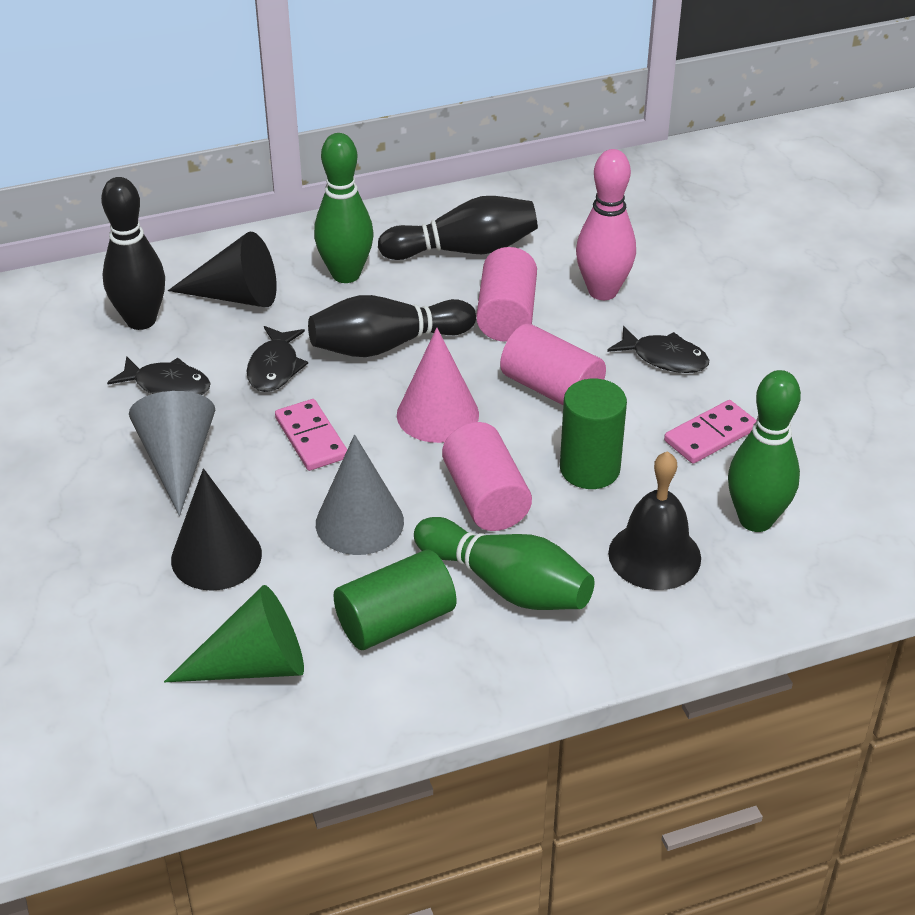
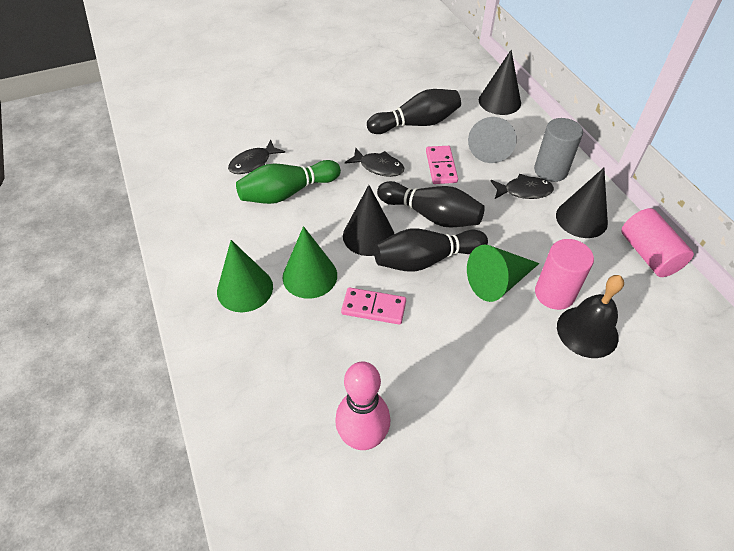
black cone: 2 -> 3
green bowling pin: 3 -> 1
green cone: 1 -> 3
green cylinder: 2 -> 0
grey cone: 2 -> 1
grey cylinder: 0 -> 1
pink cone: 1 -> 0
pink cylinder: 3 -> 2

